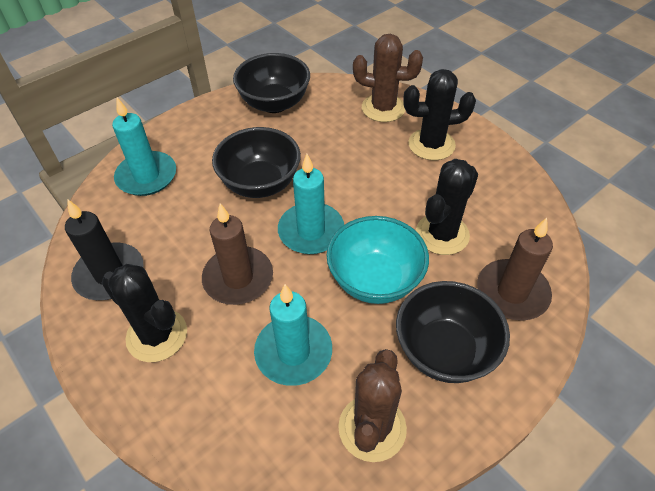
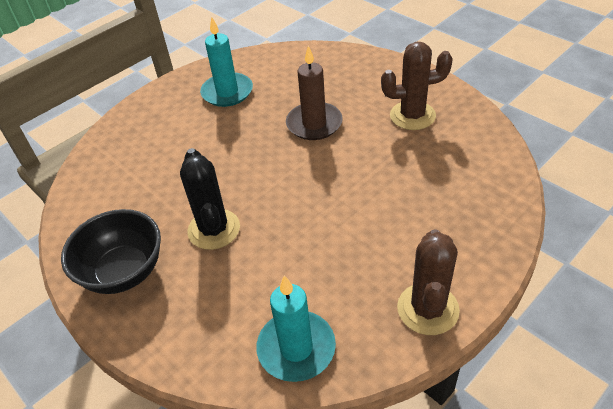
black bowl: 3 -> 1
black cactus: 3 -> 1
black candle: 1 -> 0
brown candle: 2 -> 1
turquoise bowl: 1 -> 0
turquoise candle: 3 -> 2

